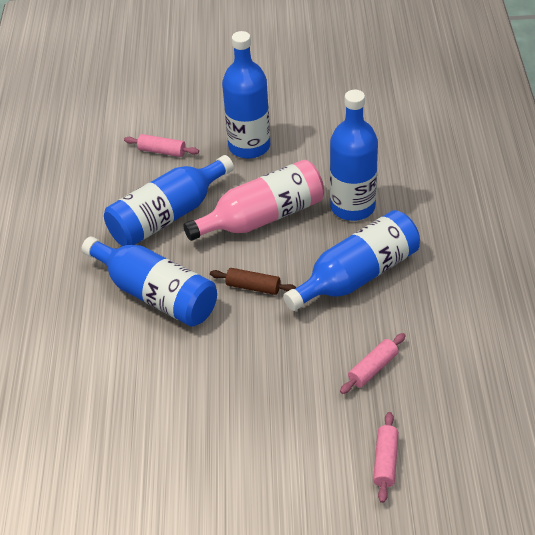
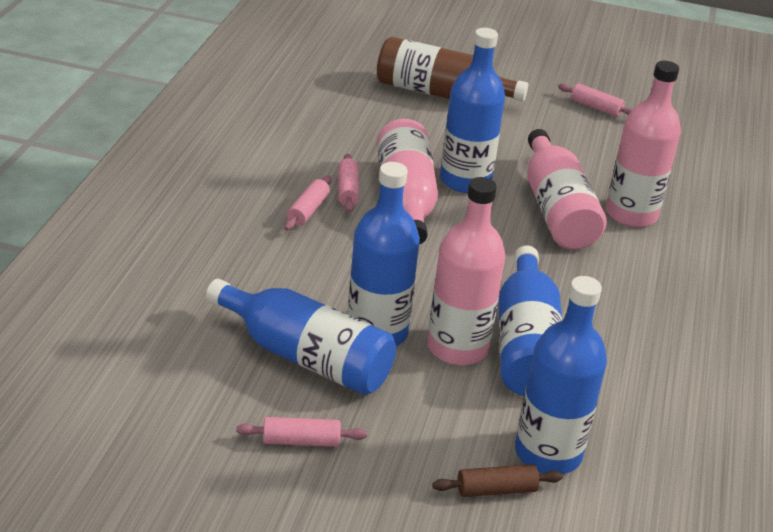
brown bottle: 0 -> 1
pink bottle: 1 -> 4
pink rolling pin: 3 -> 4

